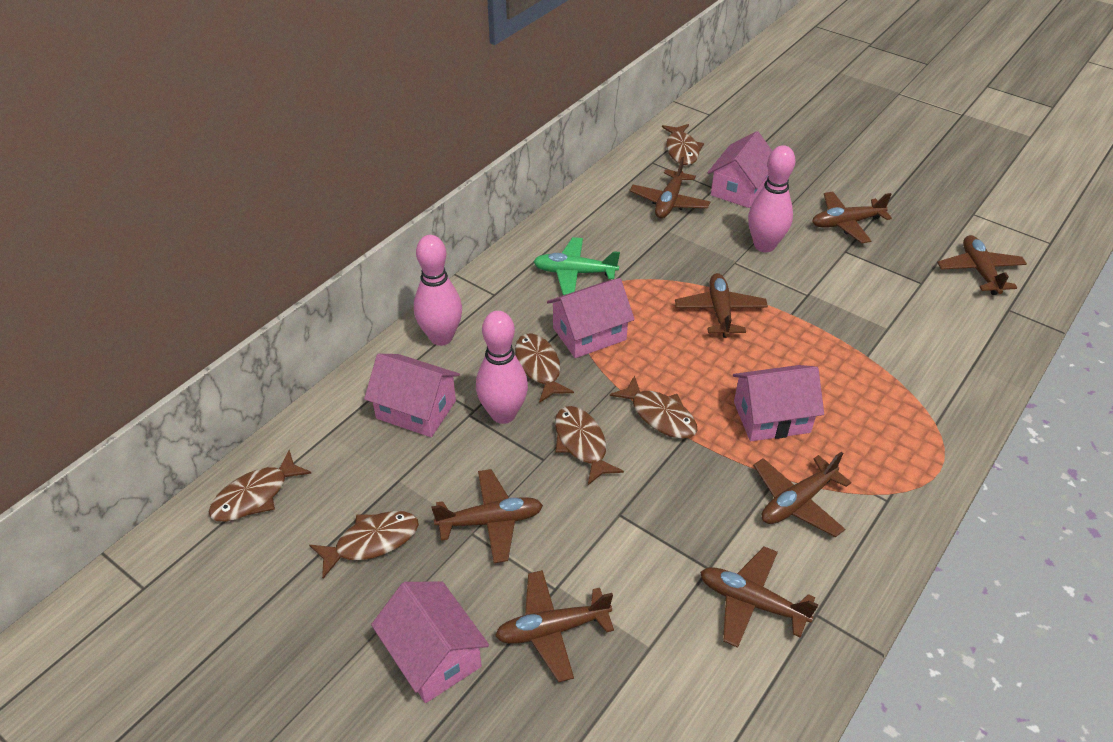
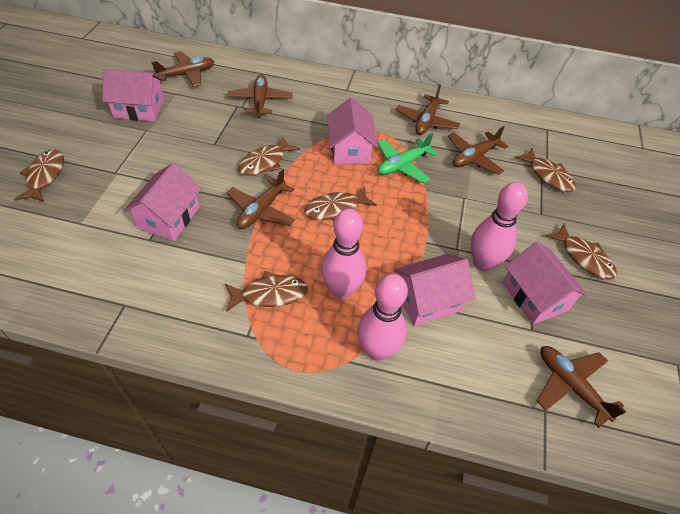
brown plane: 8 -> 6

